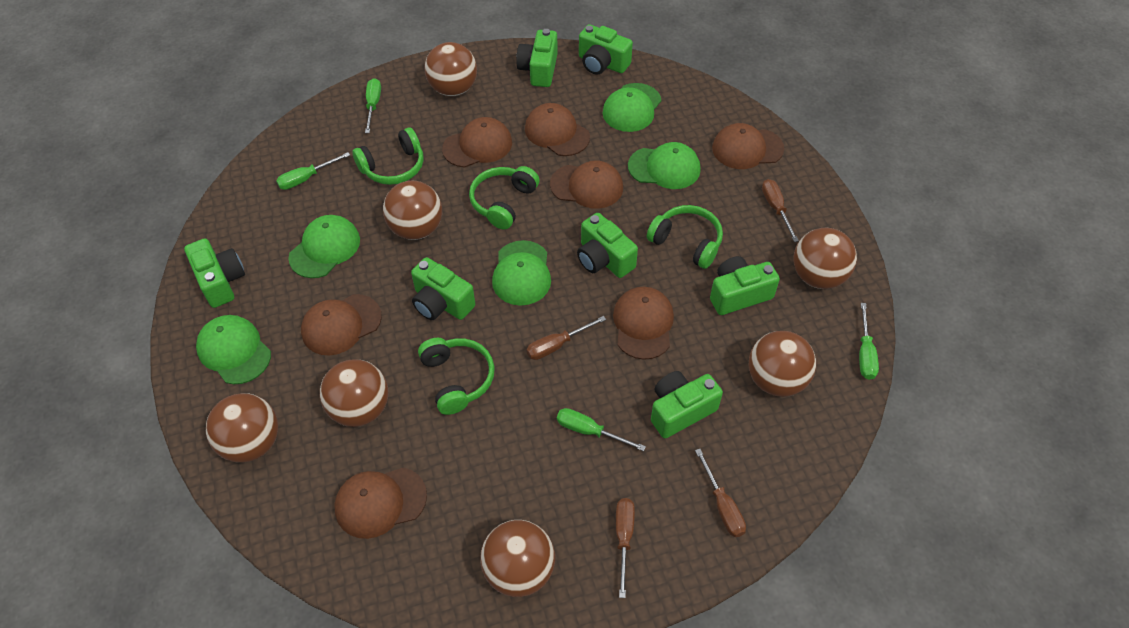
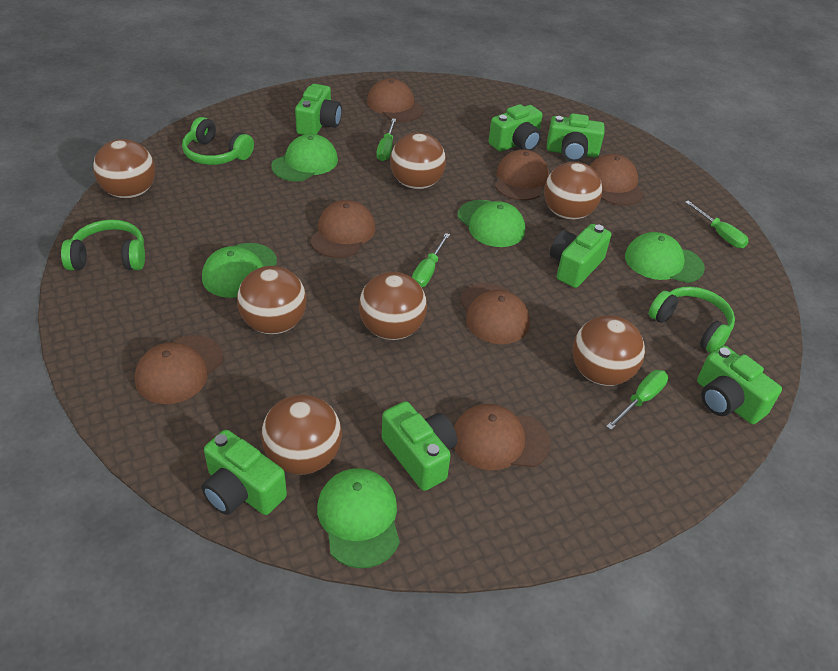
brown screwdriver: 4 -> 0
green headphones: 4 -> 3

